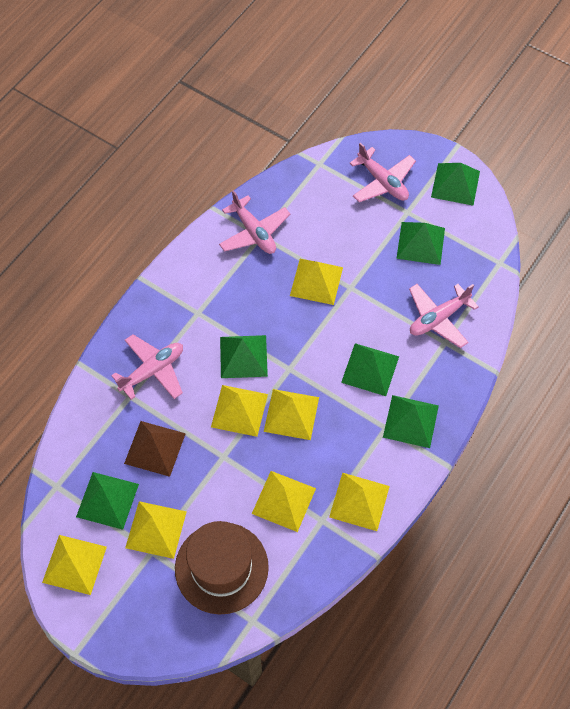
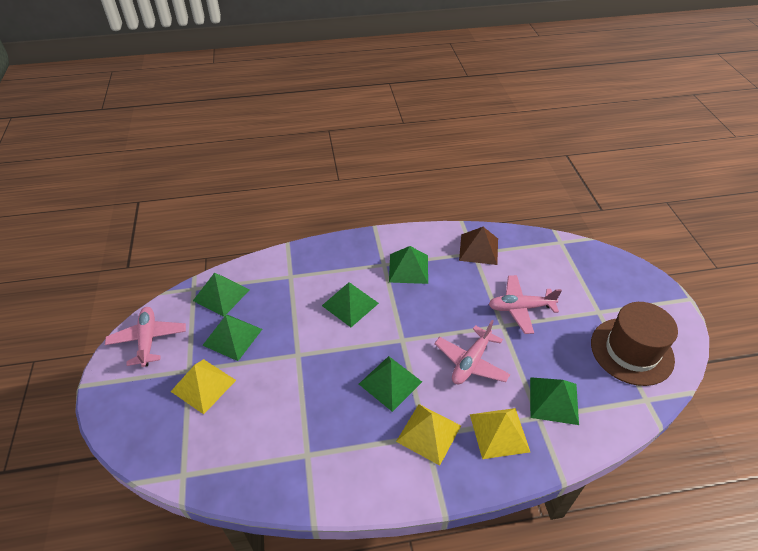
pink plane: 4 -> 3
yellow pyramid: 7 -> 3

